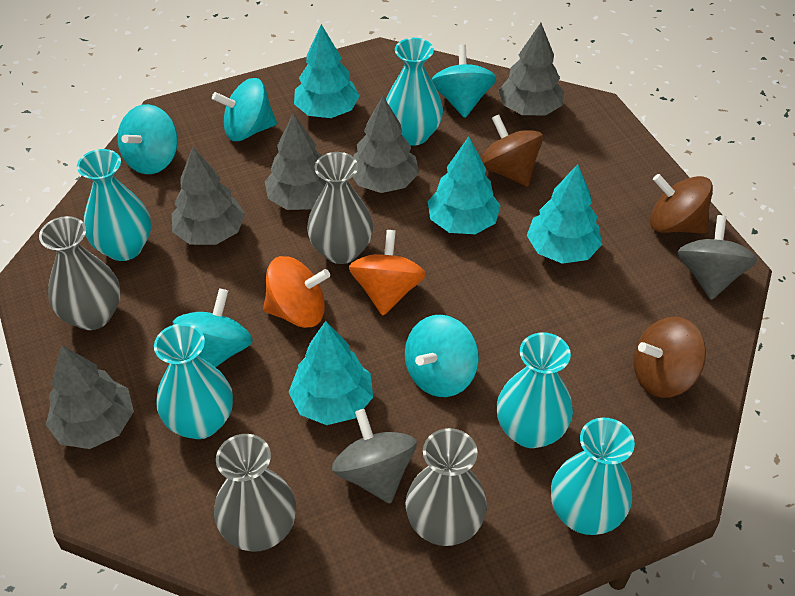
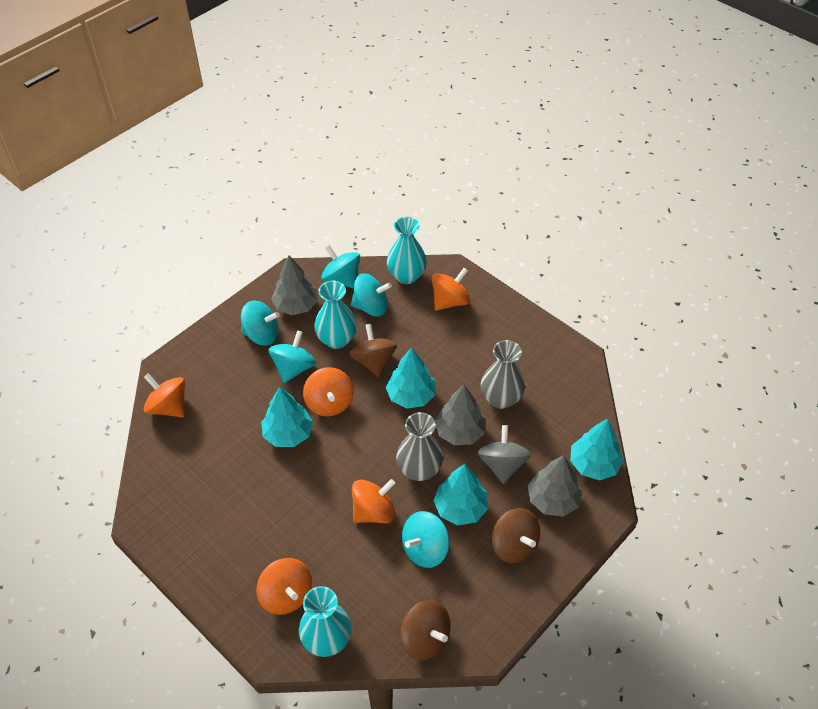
grey spinning top: 2 -> 1
grey tree: 5 -> 3
grey vase: 4 -> 2
orange spinning top: 2 -> 5
turquoise vase: 5 -> 3

